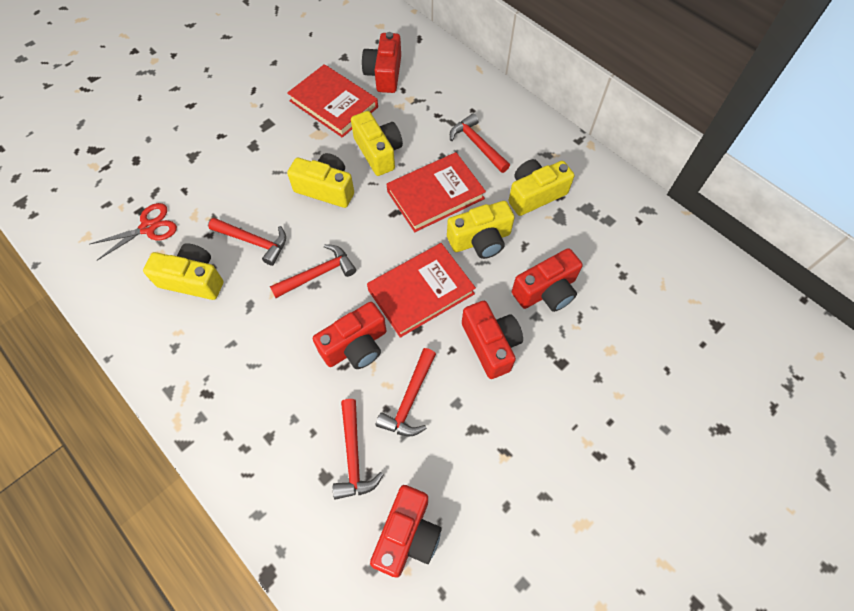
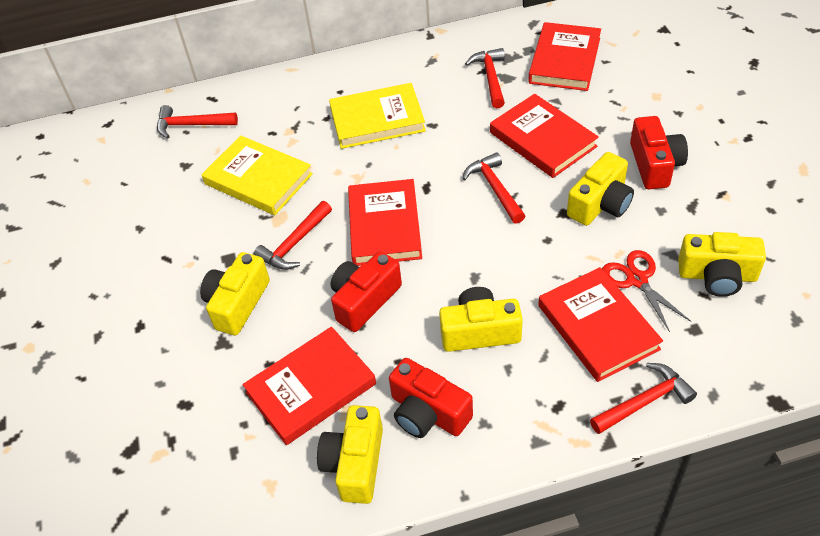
red book: 3 -> 5
red camera: 5 -> 3
yellow book: 0 -> 2

